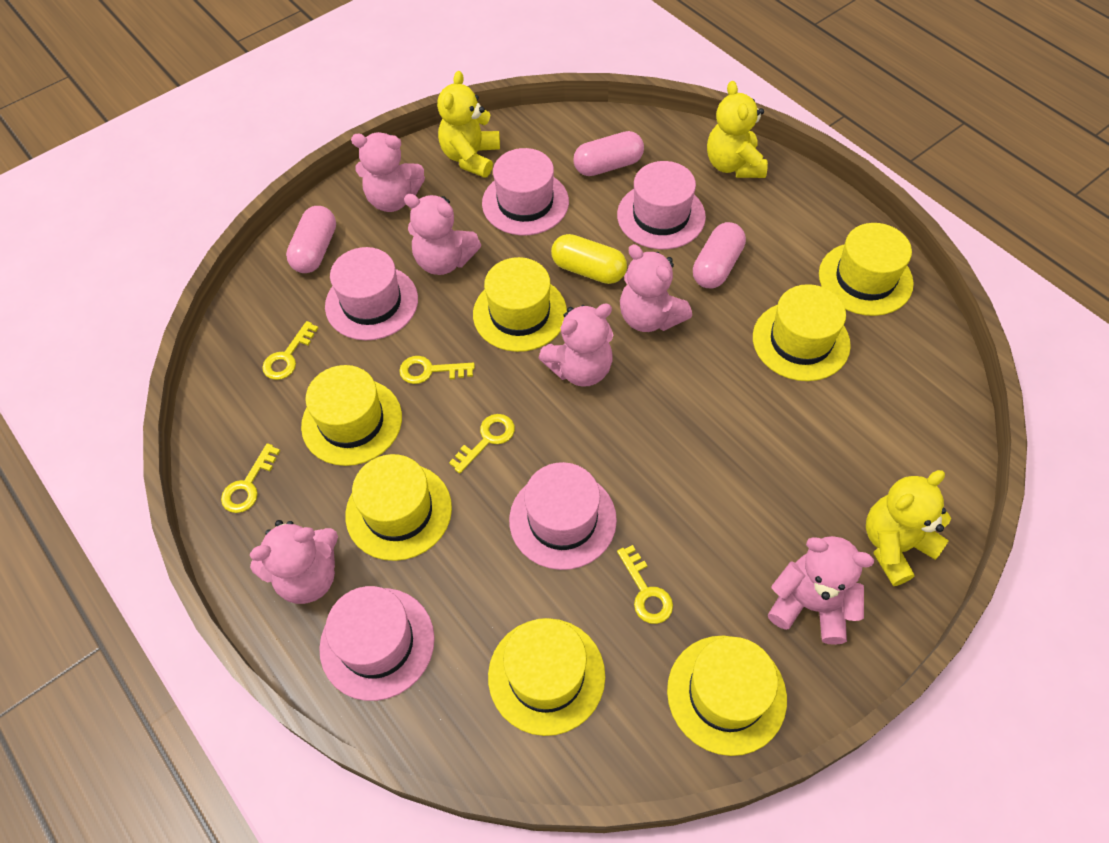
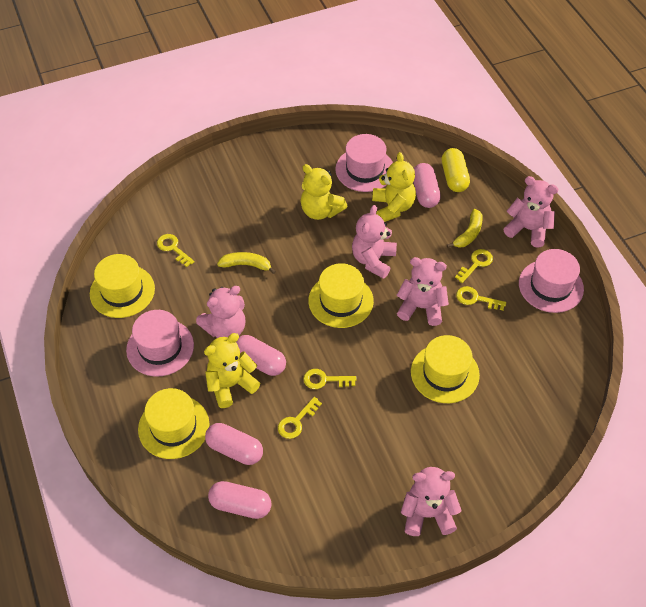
pink capsule: 3 -> 4
pink hat: 5 -> 3
pink teddy bear: 6 -> 5
yellow banana: 0 -> 2
yellow hat: 7 -> 4

